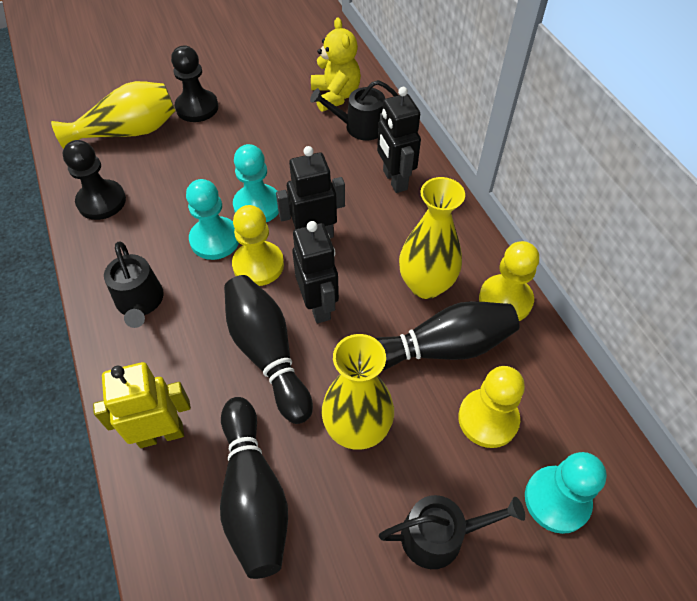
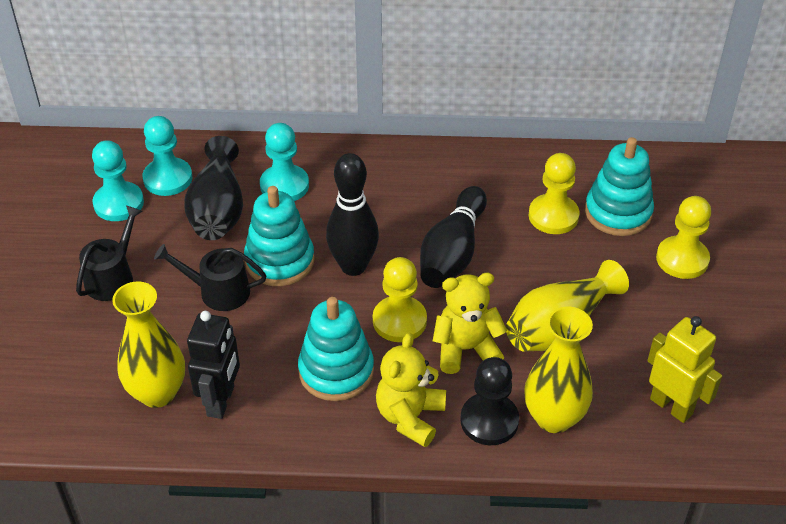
black bowling pin: 3 -> 2
black pawn: 2 -> 1
black robot: 3 -> 1
black vase: 0 -> 1
black watering can: 3 -> 2
turquoise stacking toy: 0 -> 3
yellow teddy bear: 1 -> 2

